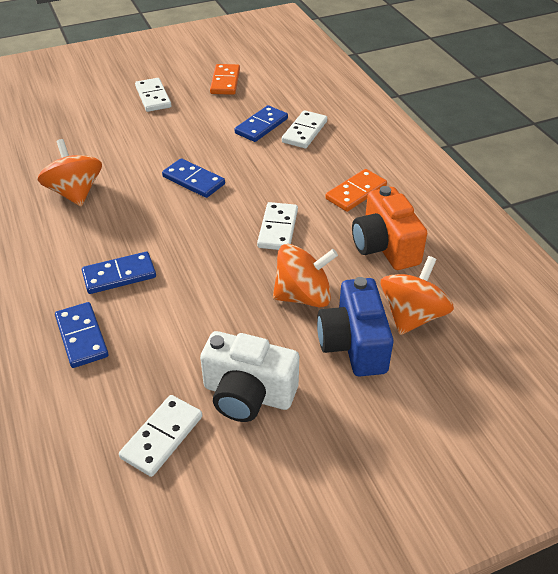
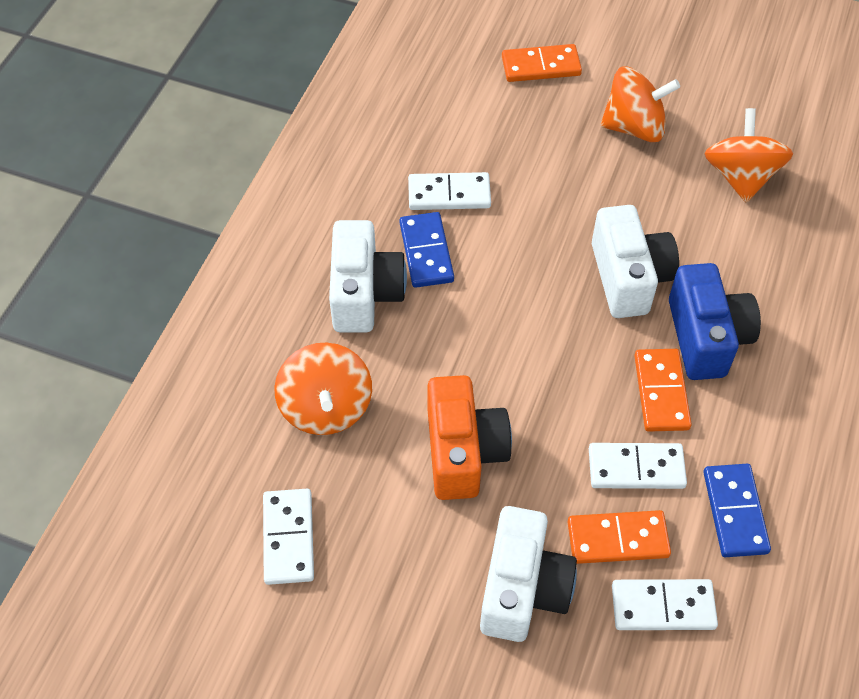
blue domino: 4 -> 2
orange domino: 2 -> 3
white camera: 1 -> 3

